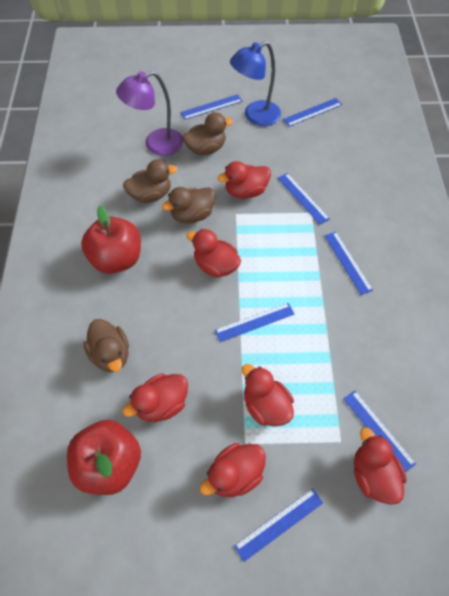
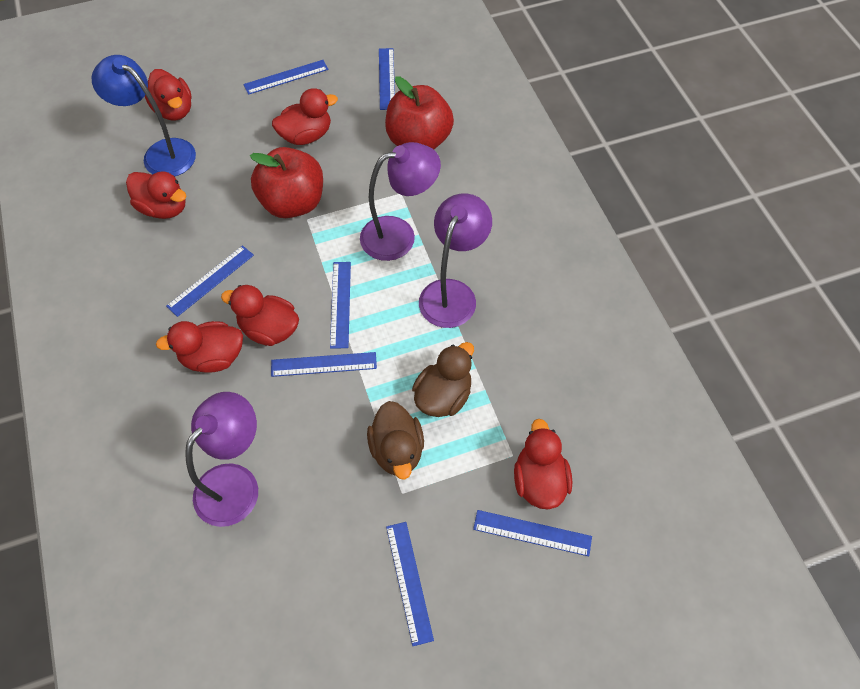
brown duck: 4 -> 2
purple lamp: 1 -> 3

